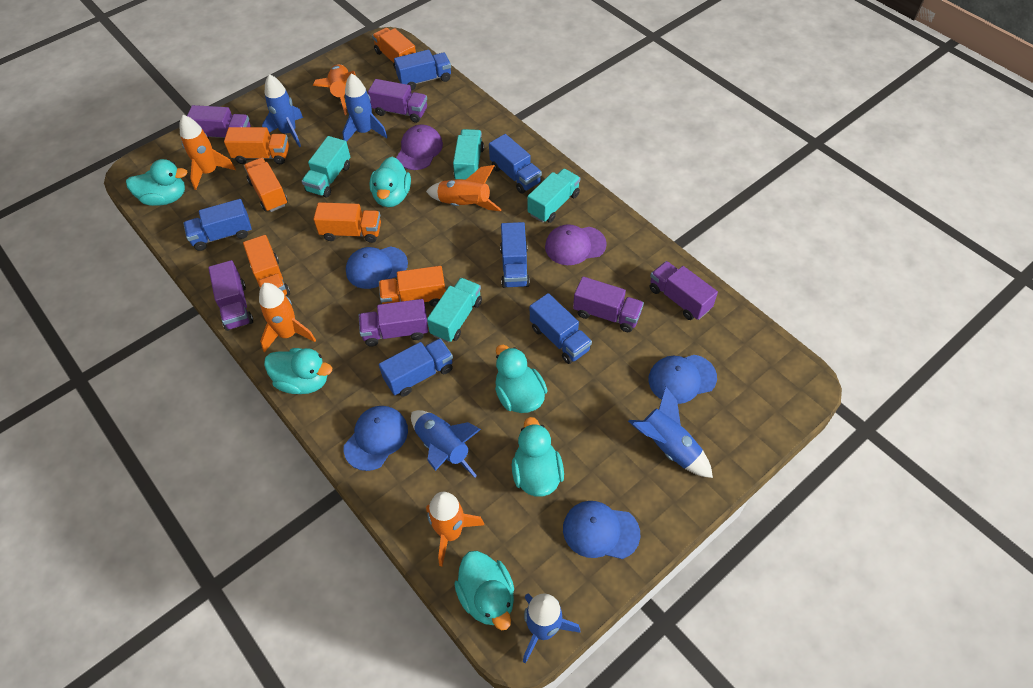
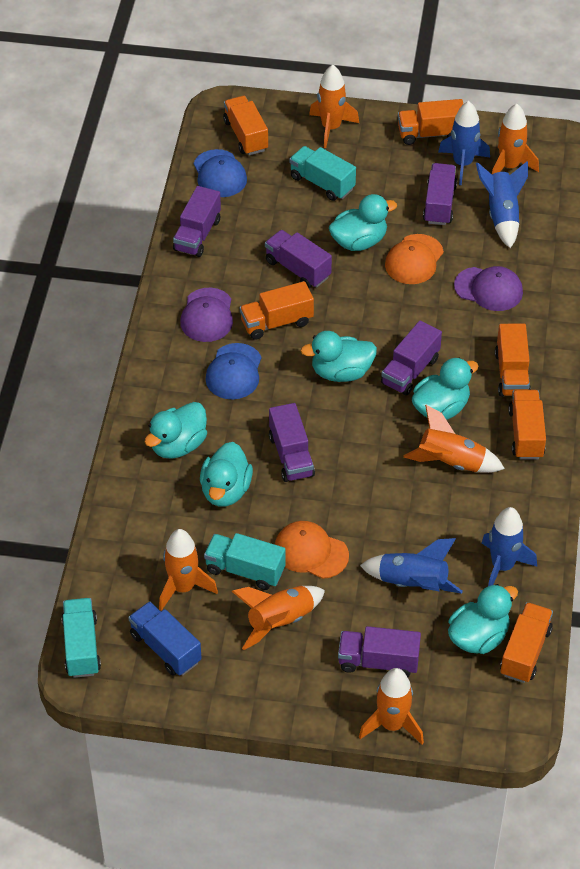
blue cap: 4 -> 2
blue rocket: 5 -> 4
blue truck: 6 -> 1
orange cap: 0 -> 2
orange rocket: 5 -> 6
turquoise truck: 4 -> 3

